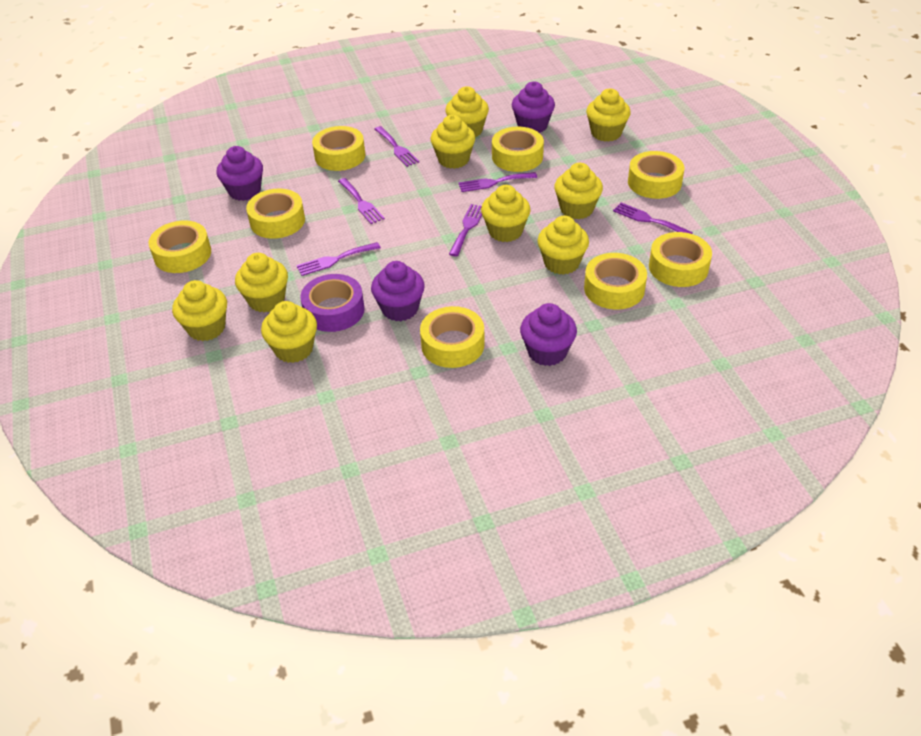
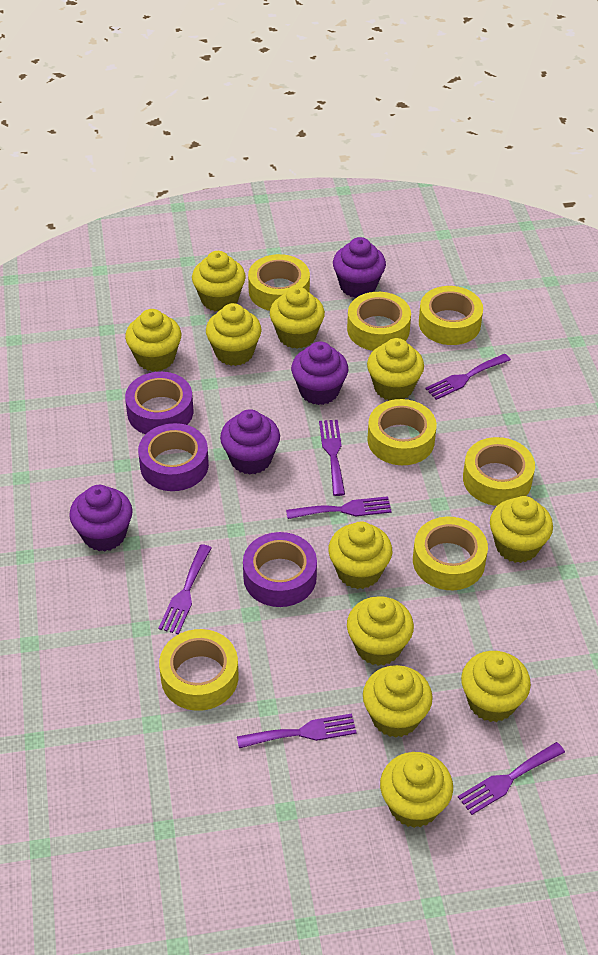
purple tape: 1 -> 3
yellow cupcake: 9 -> 11
yellow tape: 8 -> 7

